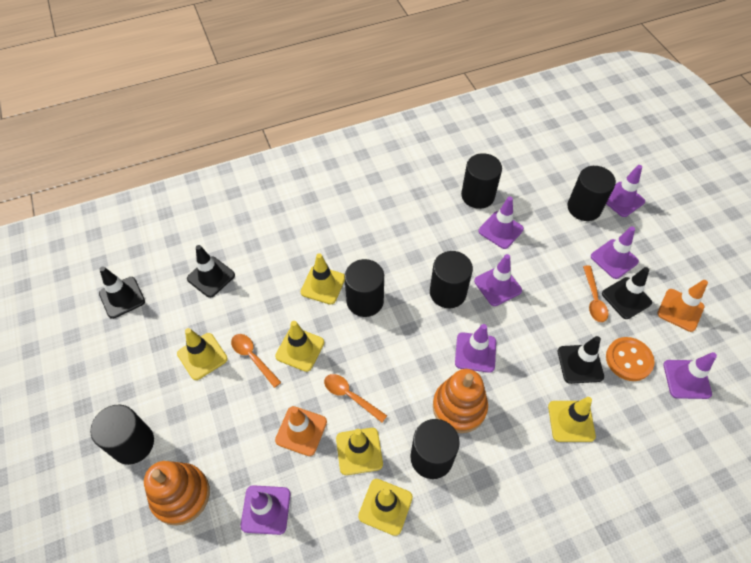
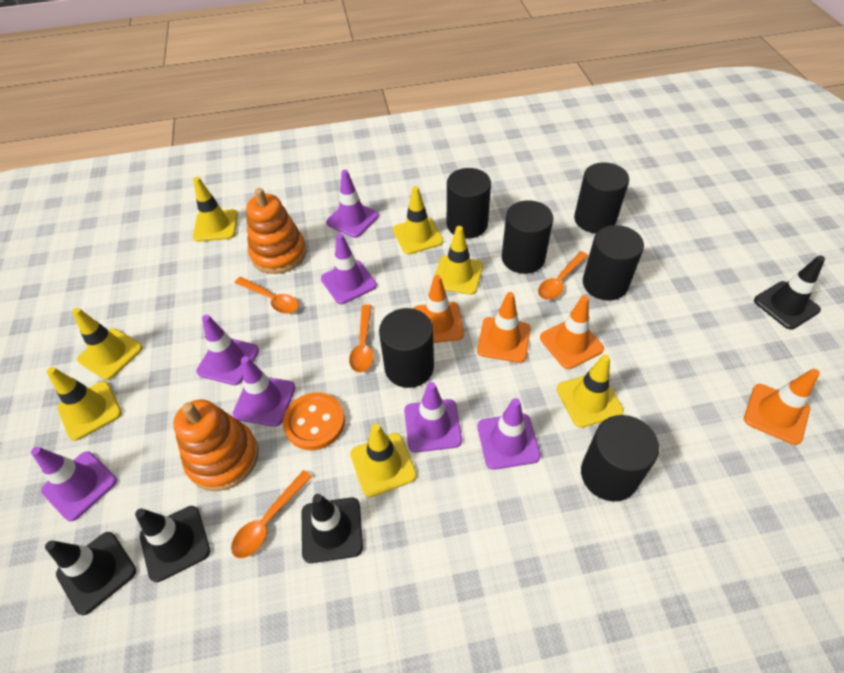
orange spoon: 3 -> 4
orange traffic cone: 2 -> 4
yellow traffic cone: 6 -> 7

